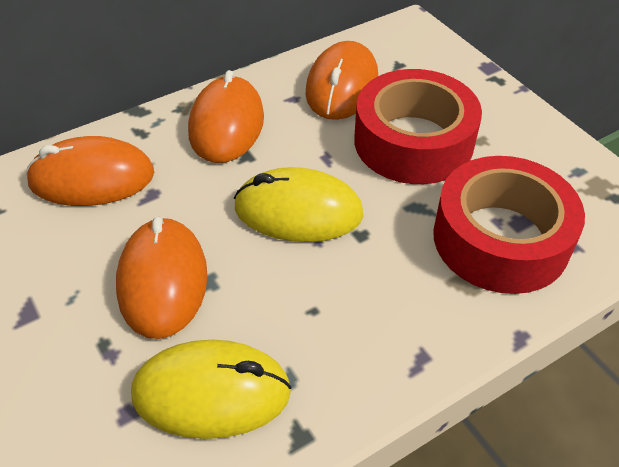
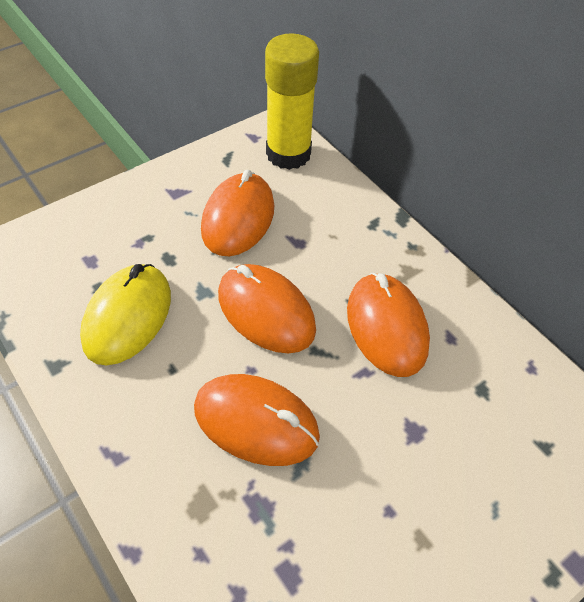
red tape: 2 -> 0
yellow glue stick: 0 -> 1
yellow mouse: 2 -> 1

